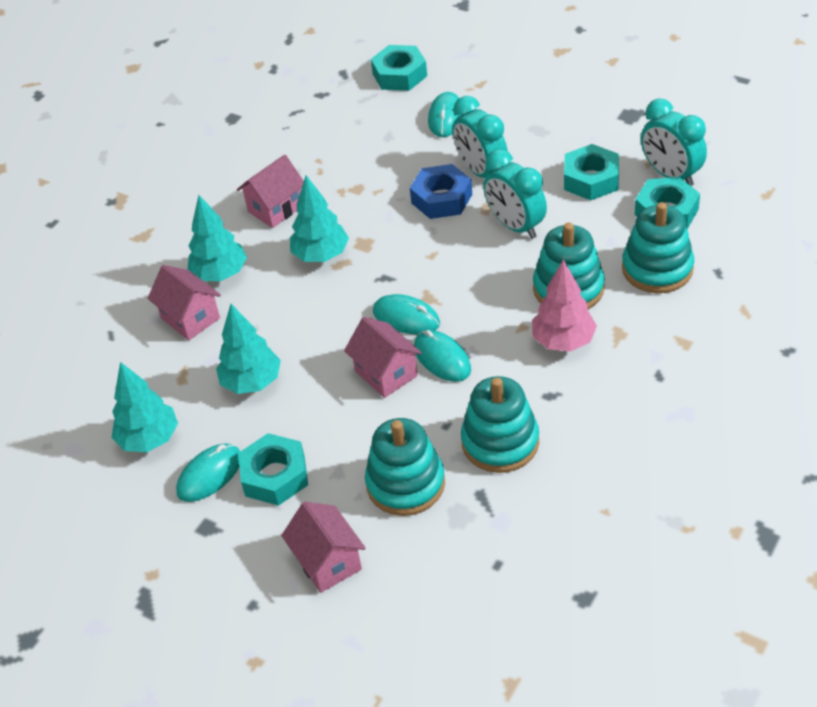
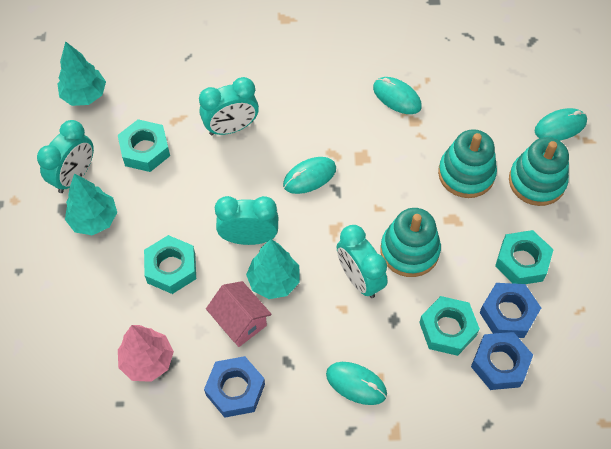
blue nut: 1 -> 3
pink house: 4 -> 1
turquoise clock: 3 -> 4
turquoise stacking toy: 4 -> 3
turquoise tree: 4 -> 3

